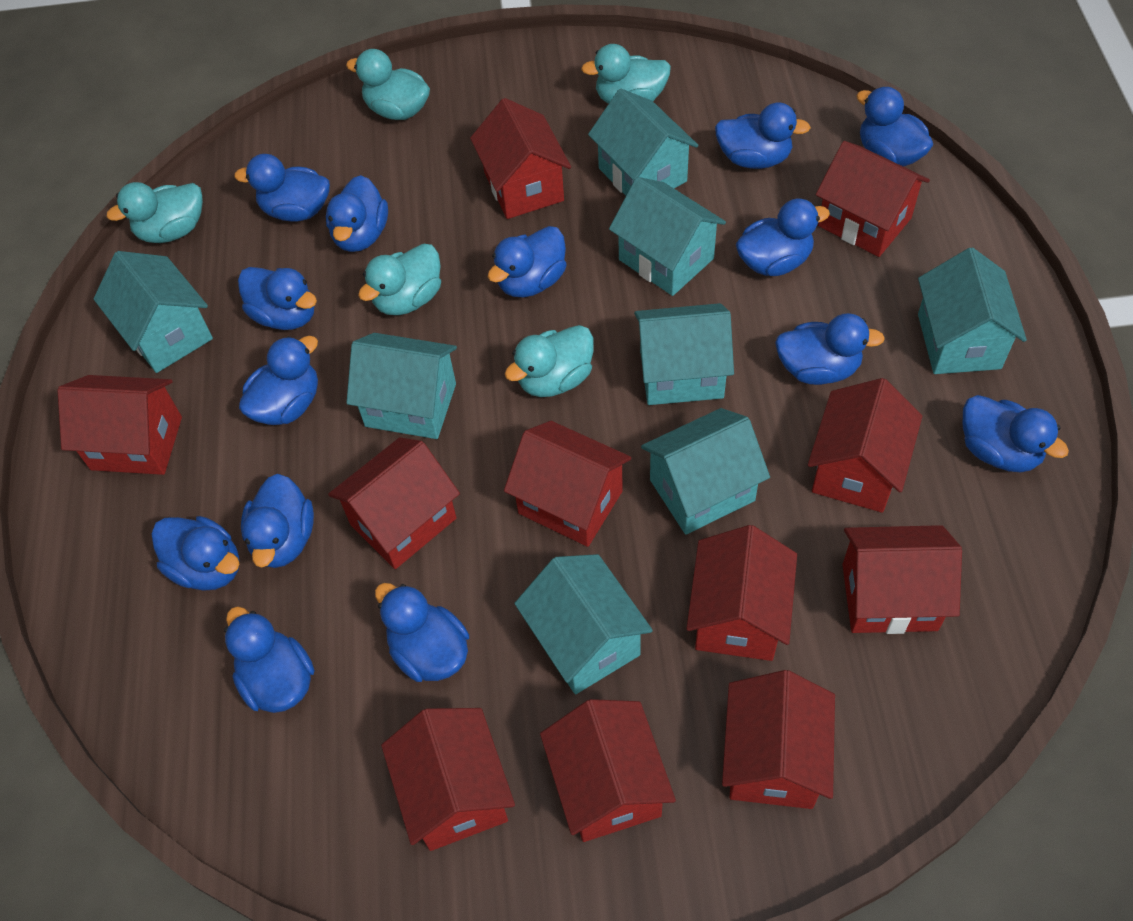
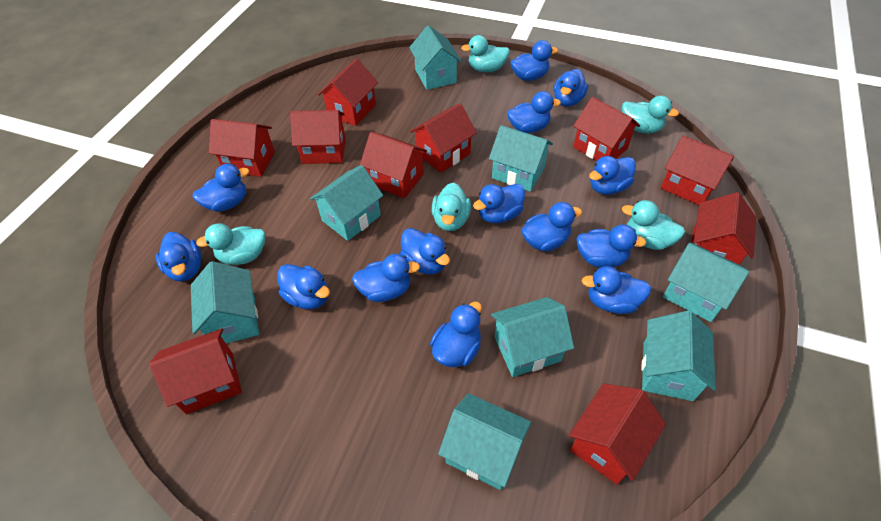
red house: 11 -> 10

